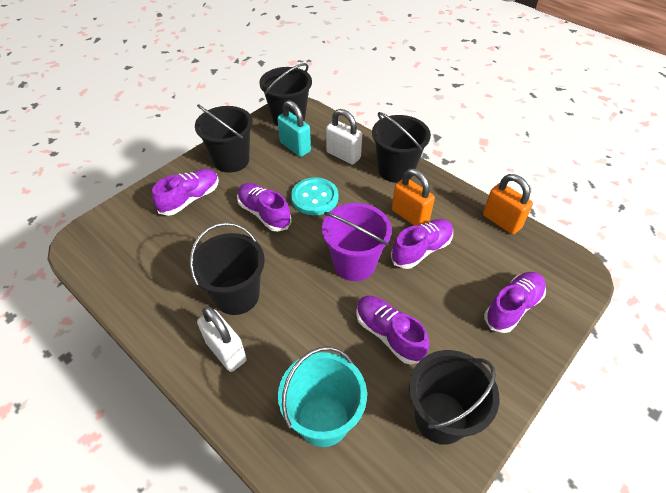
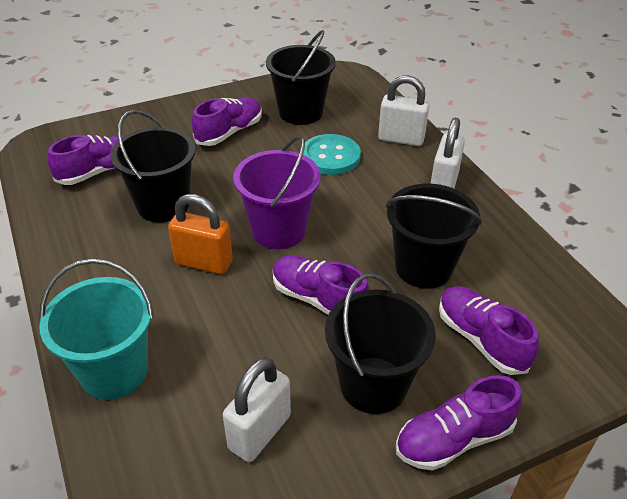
black bucket: 5 -> 4
orange padlock: 2 -> 1
turquoise padlock: 1 -> 0
white padlock: 2 -> 3

